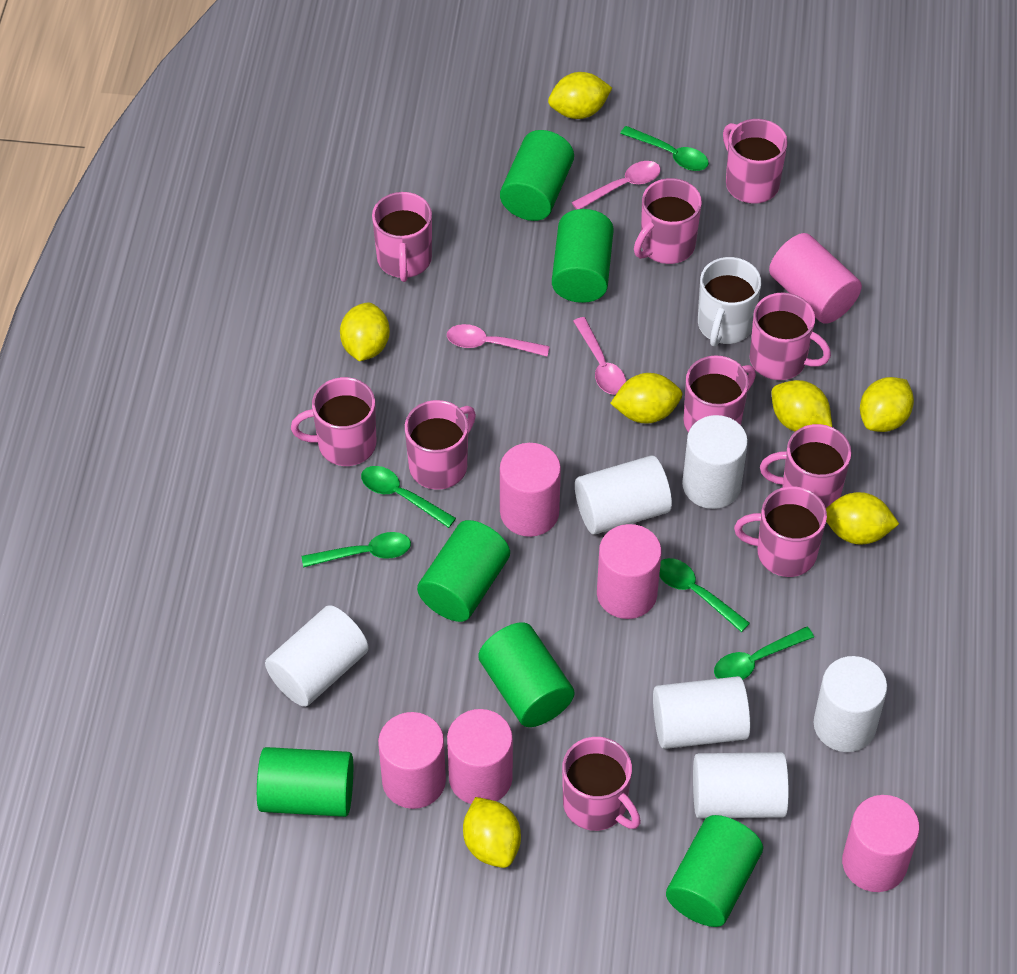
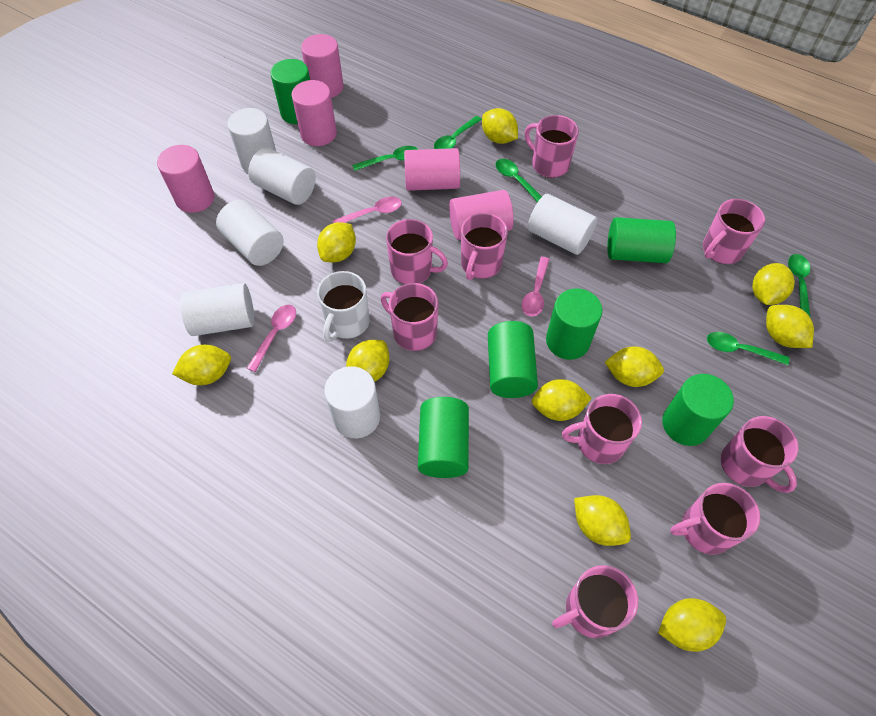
pink cylinder: 6 -> 5
pink mug: 10 -> 9
yellow lemon: 7 -> 10

